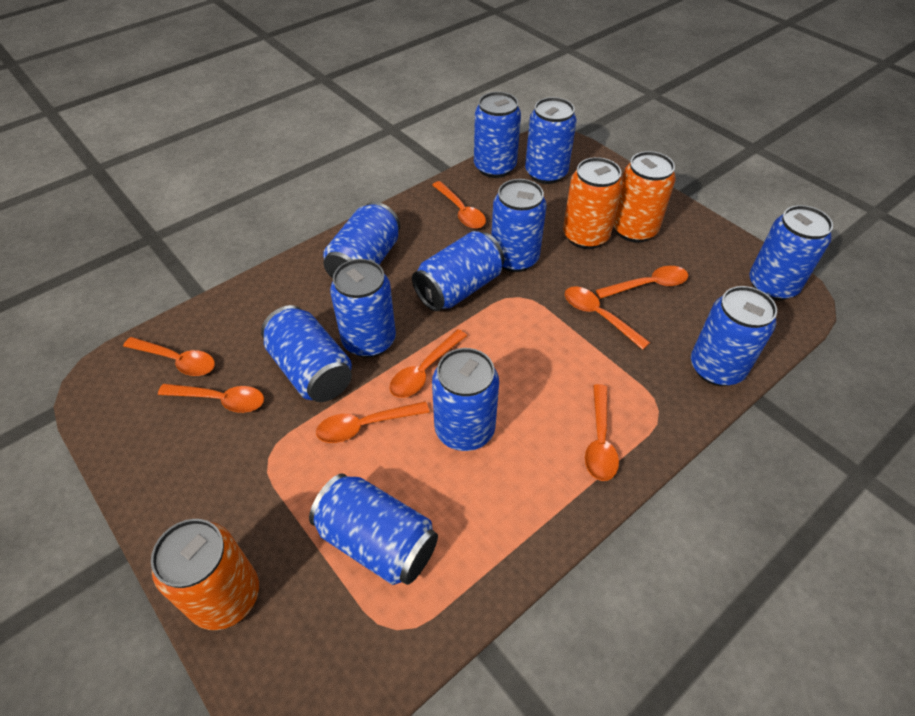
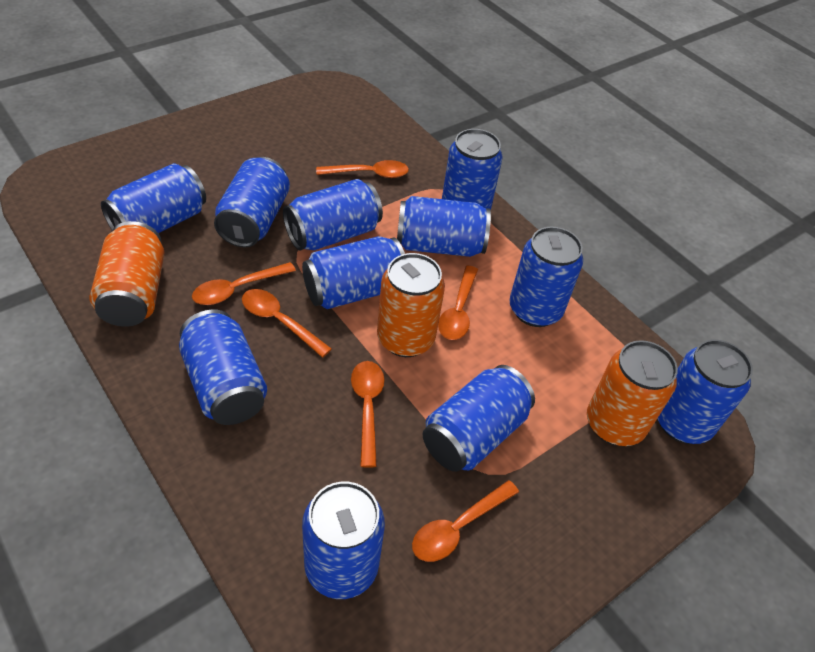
orange spoon: 8 -> 6

